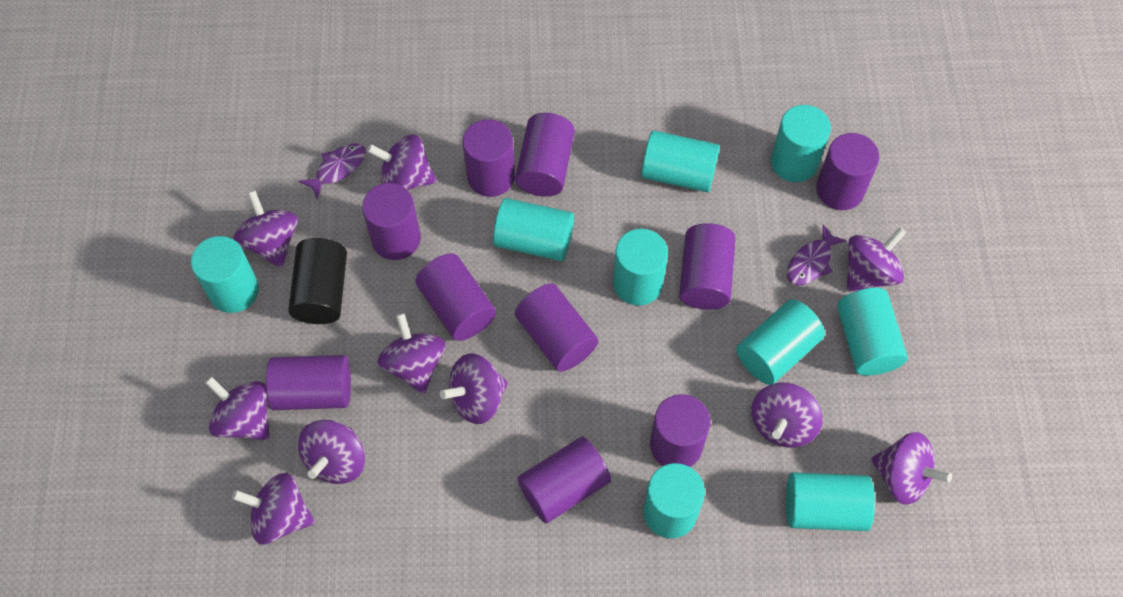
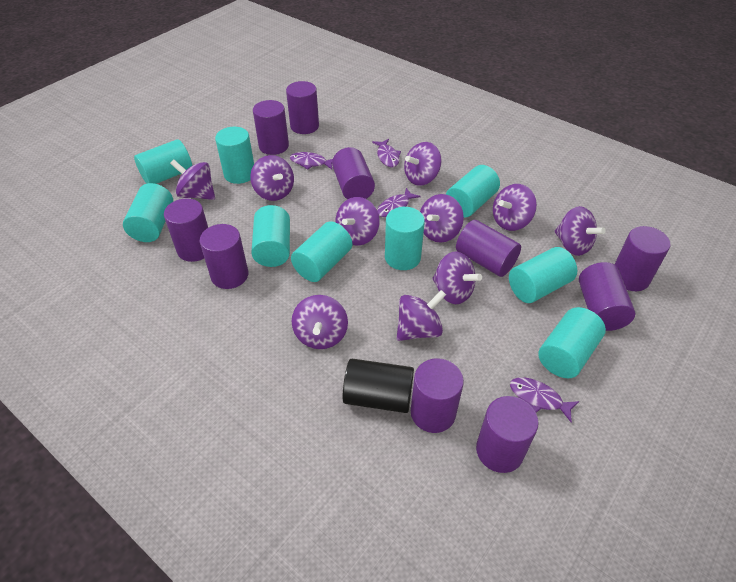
purple fish: 2 -> 4

